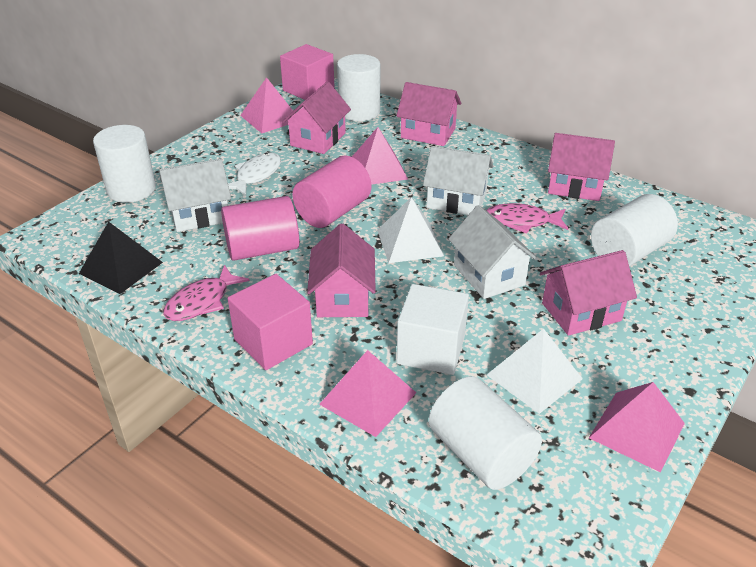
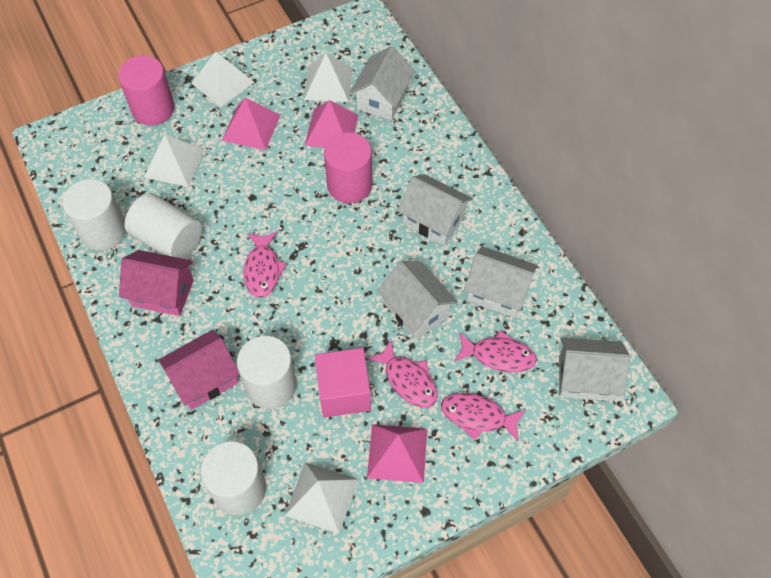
black pyramid: 1 -> 0
pink cube: 2 -> 1
pink fish: 2 -> 4
pink house: 5 -> 2
pink pyramid: 4 -> 3
white cube: 1 -> 0
white fish: 1 -> 0
white house: 3 -> 5
white pyramid: 2 -> 4

